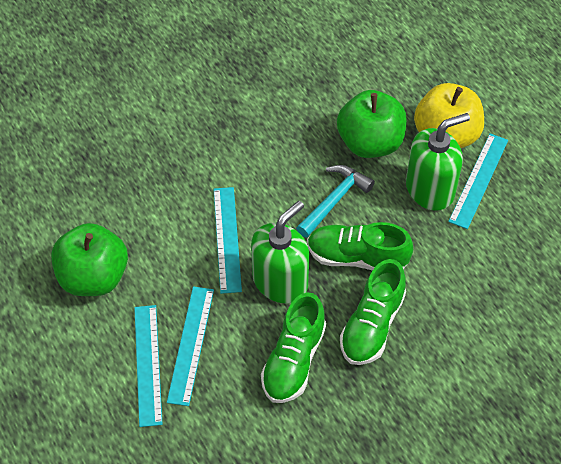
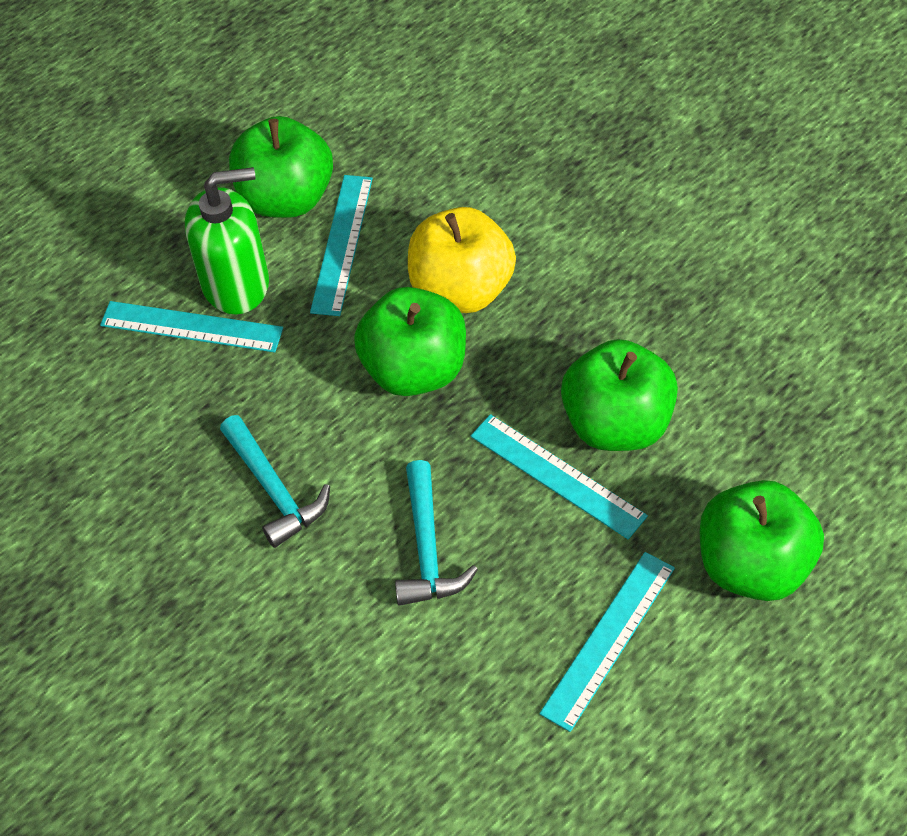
green apple: 2 -> 4
green shoe: 3 -> 0
green soap dispenser: 2 -> 1
turquoise hammer: 1 -> 2

